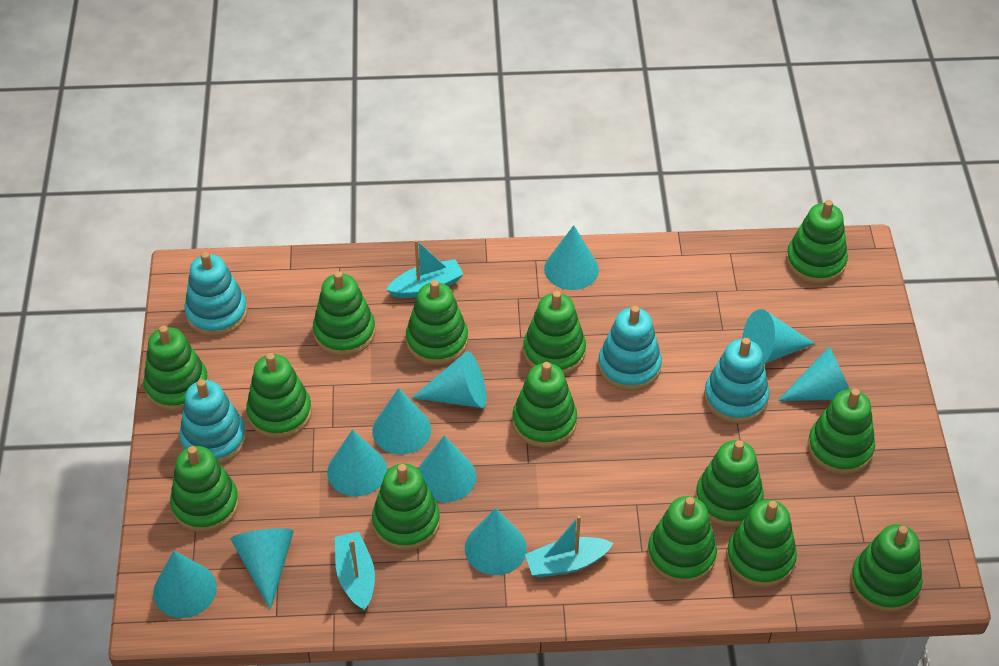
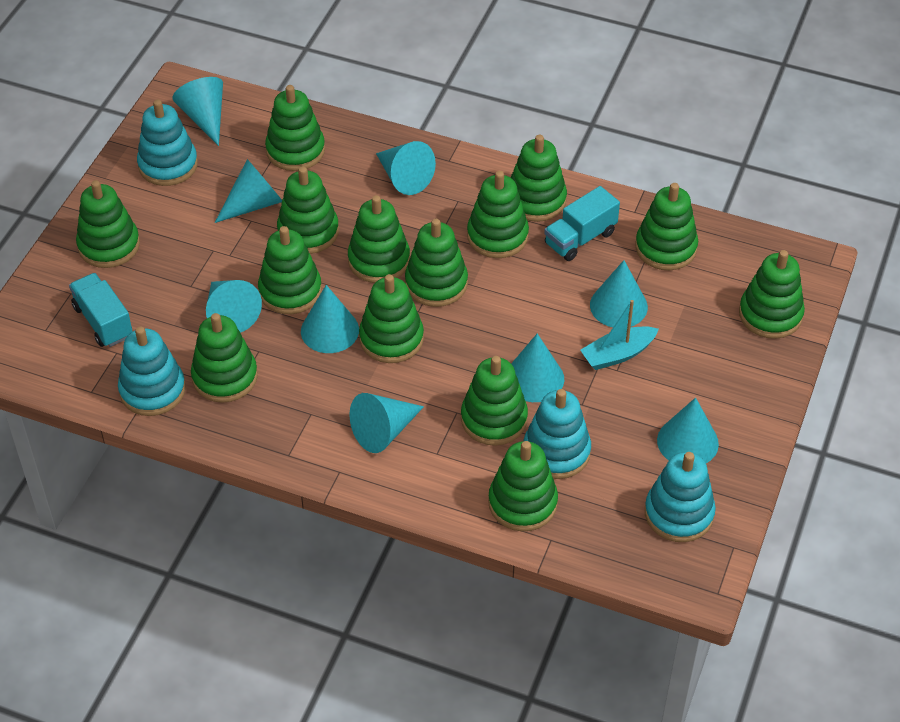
turquoise boat: 3 -> 1
turquoise cone: 10 -> 9
turquoise truck: 0 -> 2

